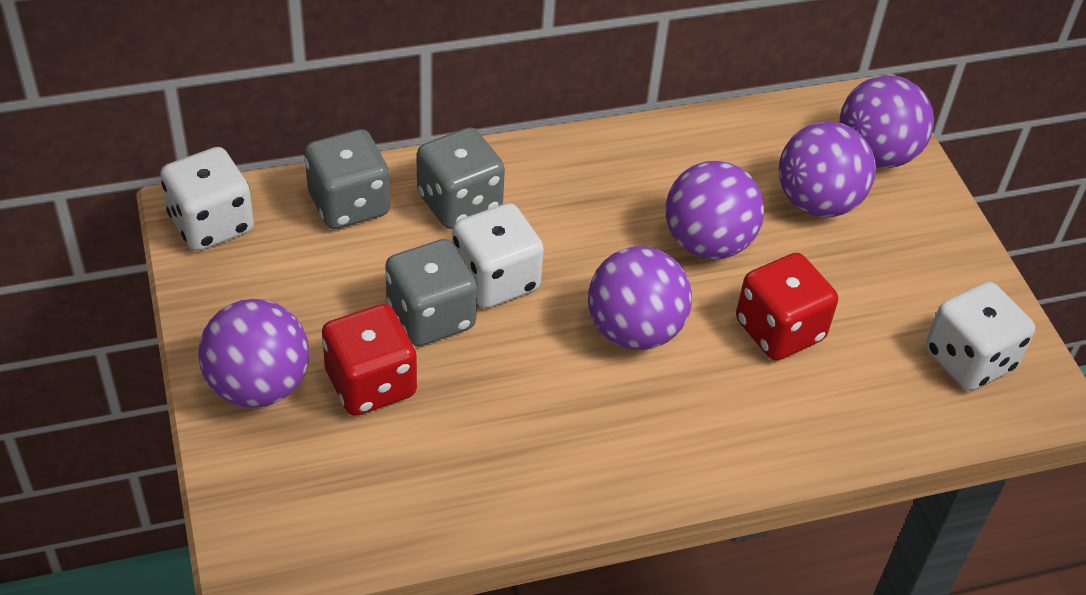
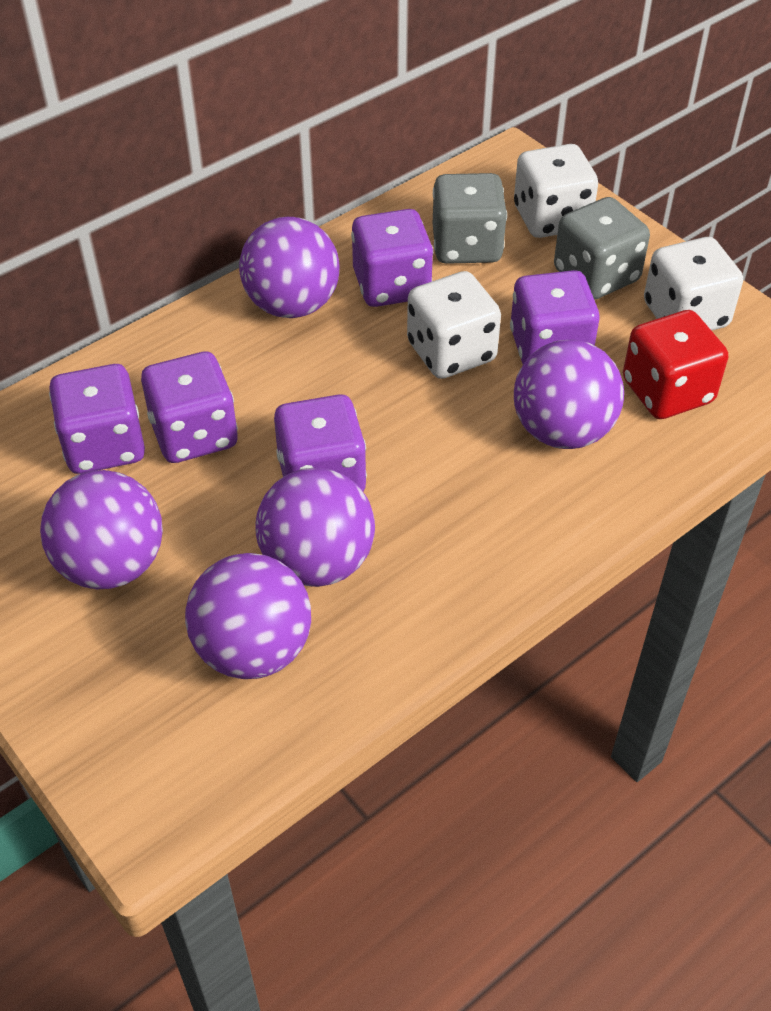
grey dice: 3 -> 2
purple dice: 0 -> 5
red dice: 2 -> 1

